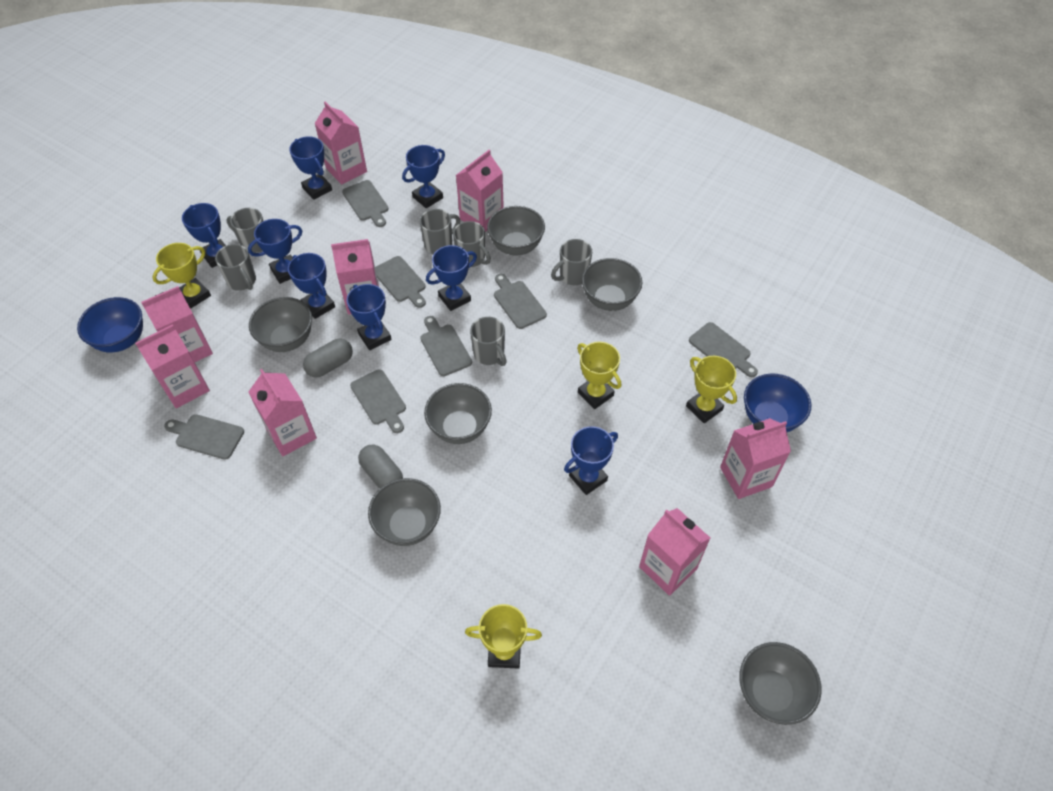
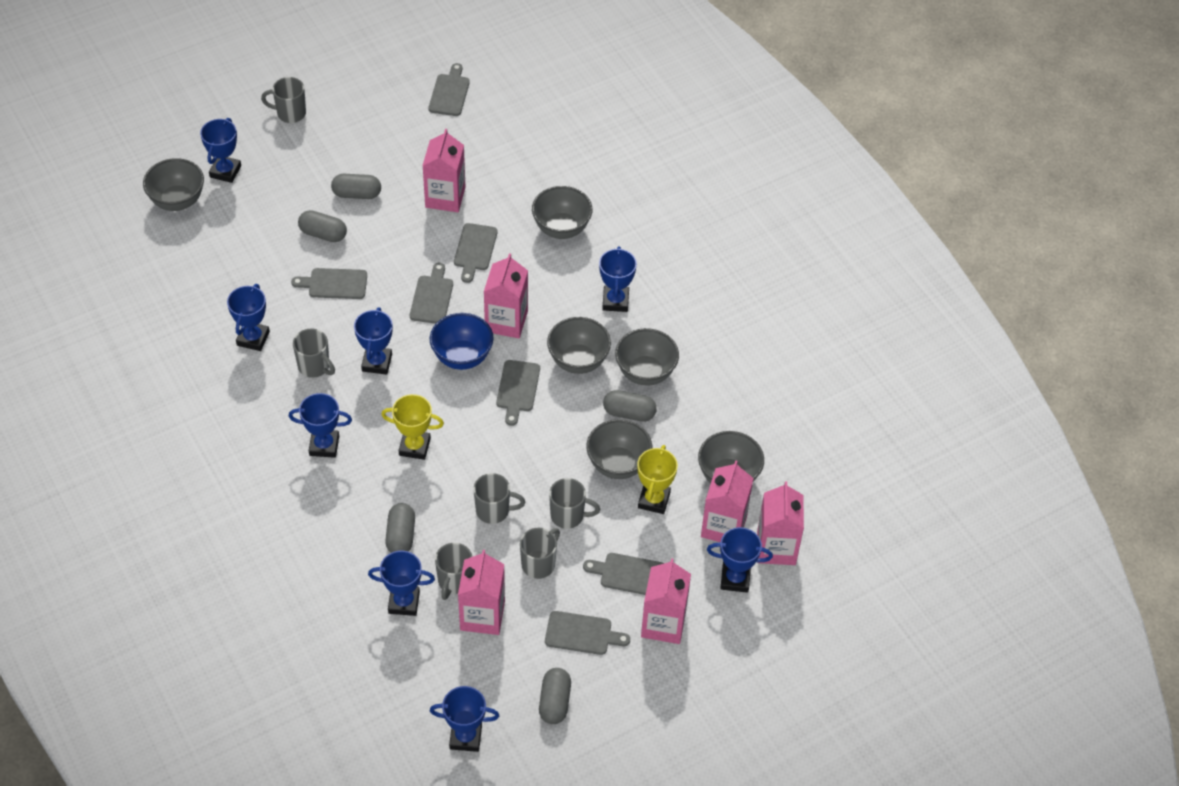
blue bowl: 2 -> 1
grey capsule: 2 -> 5
pink carton: 8 -> 6
yellow trophy: 4 -> 2

